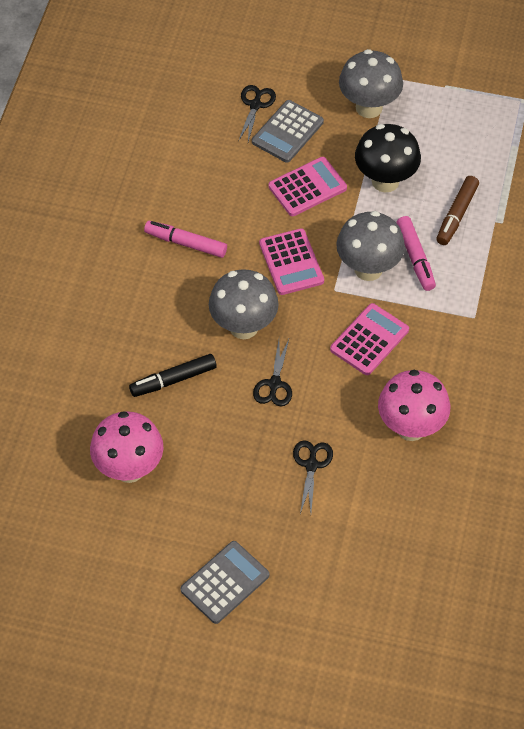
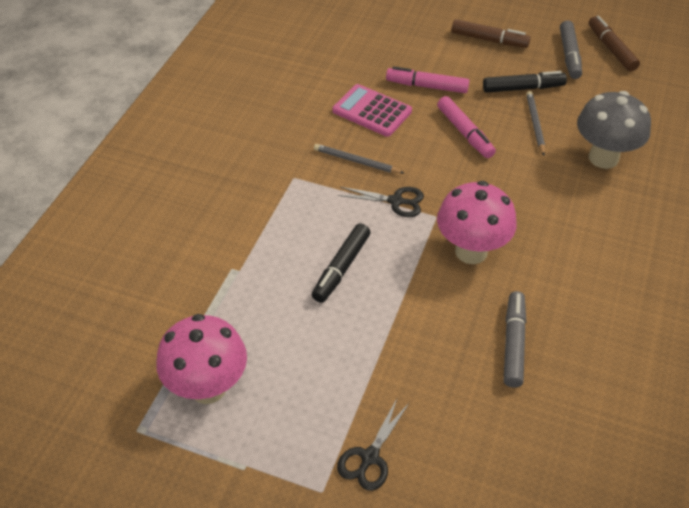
black marker: 1 -> 2
black mushroom: 1 -> 0
black scissors: 3 -> 2
brown marker: 1 -> 2
grey calculator: 2 -> 0
grey marker: 0 -> 2
grey mushroom: 3 -> 1
grey pencil: 0 -> 2
pink calculator: 3 -> 1

